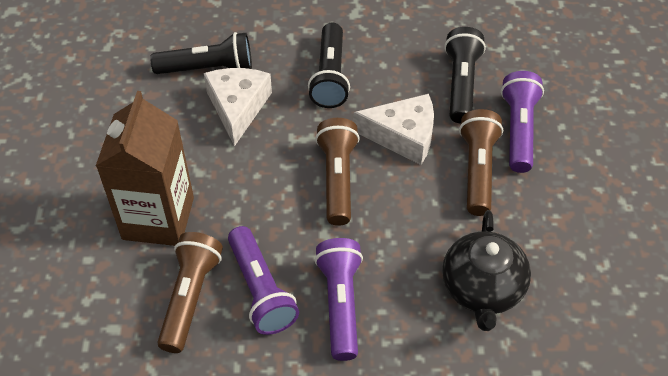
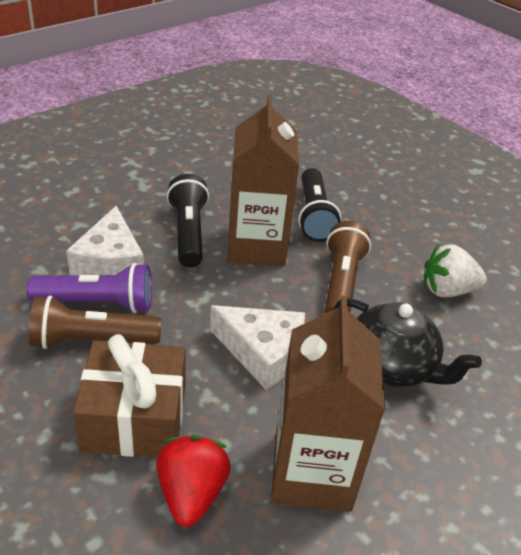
black flashlight: 3 -> 2
brown carton: 1 -> 2
brown flashlight: 3 -> 2
brown gift: 0 -> 1
purple flashlight: 3 -> 1
red strawberry: 0 -> 1
white strawberry: 0 -> 1

